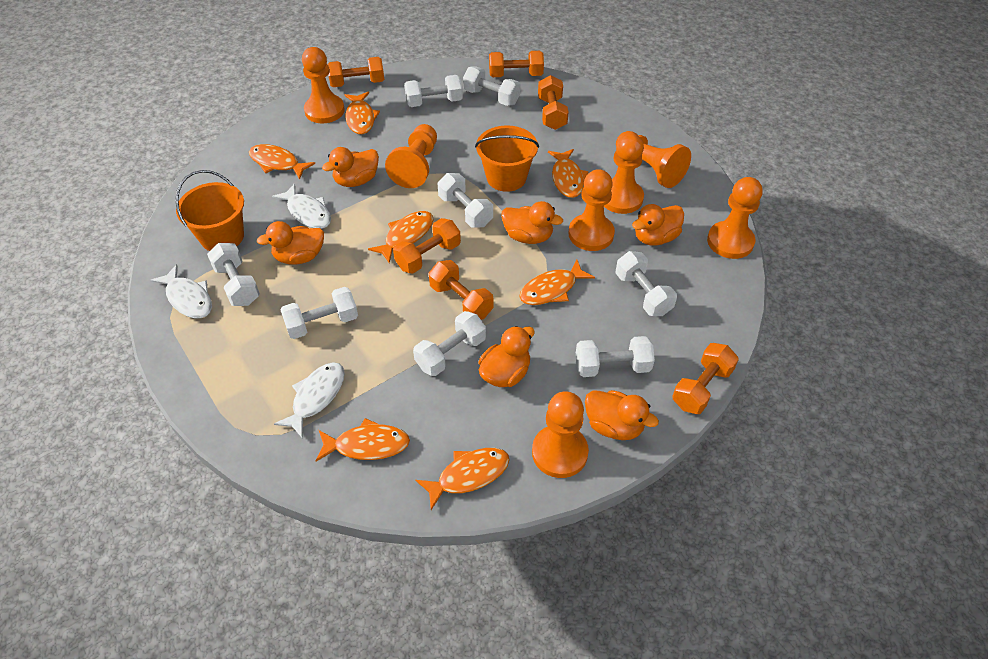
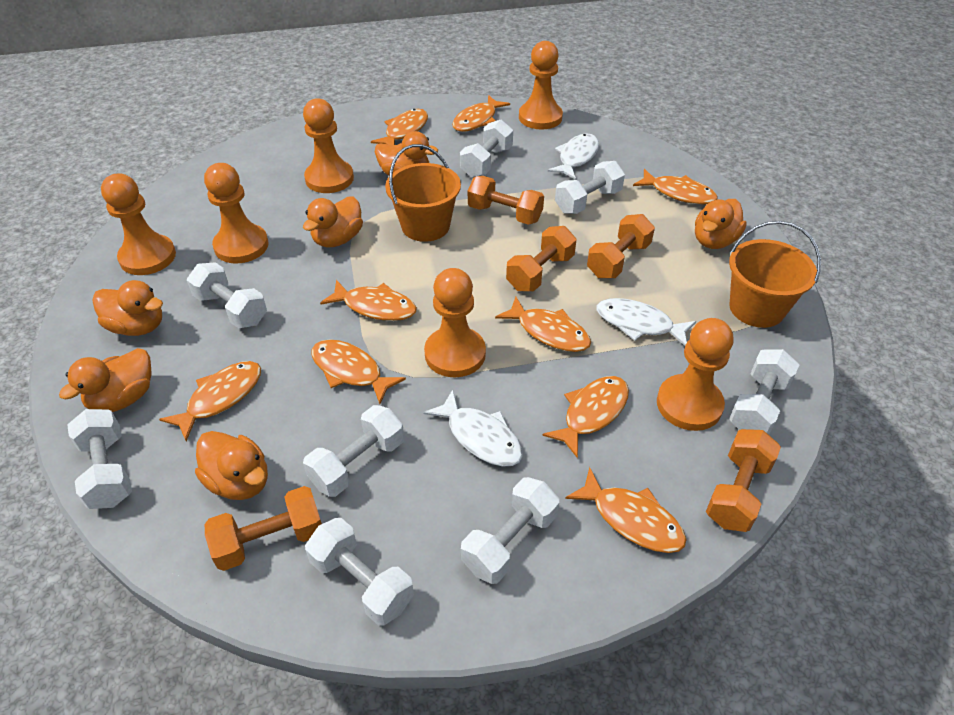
orange dumbbell: 6 -> 5
orange fish: 7 -> 9
orange pawn: 7 -> 6

